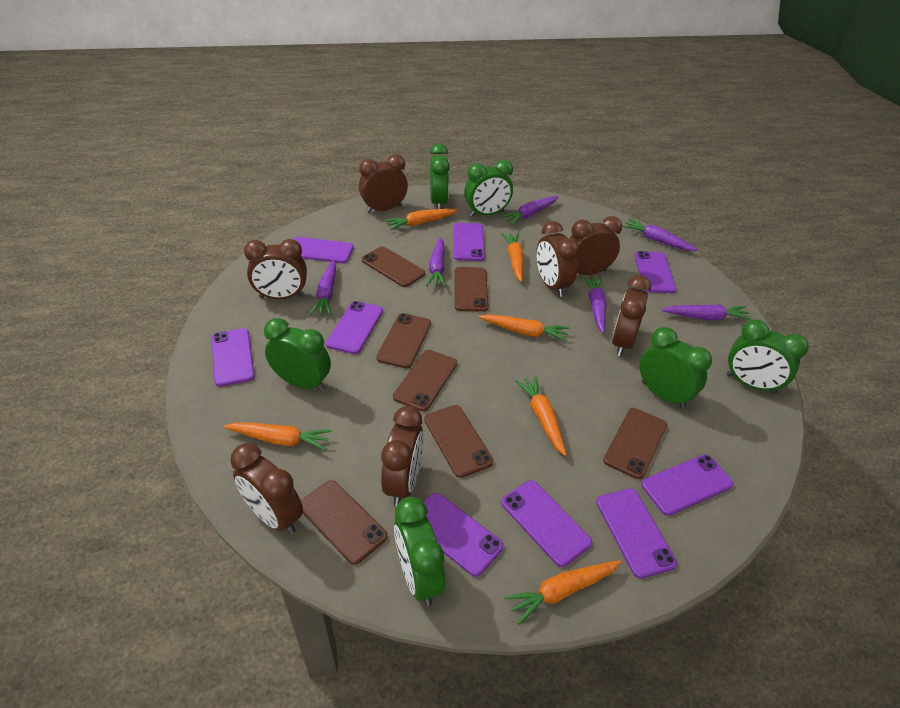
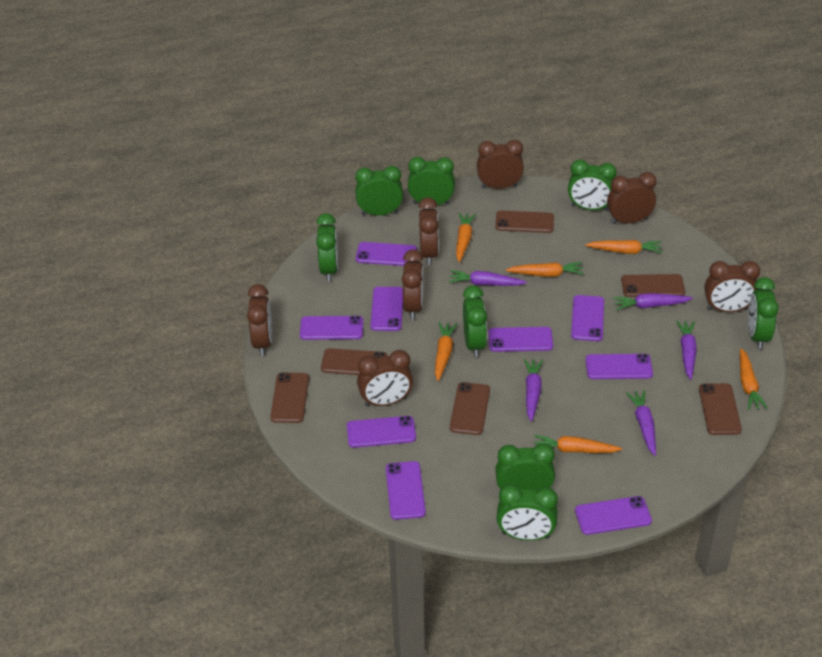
brown phone: 7 -> 6
green clock: 6 -> 8
purple carrot: 6 -> 5

